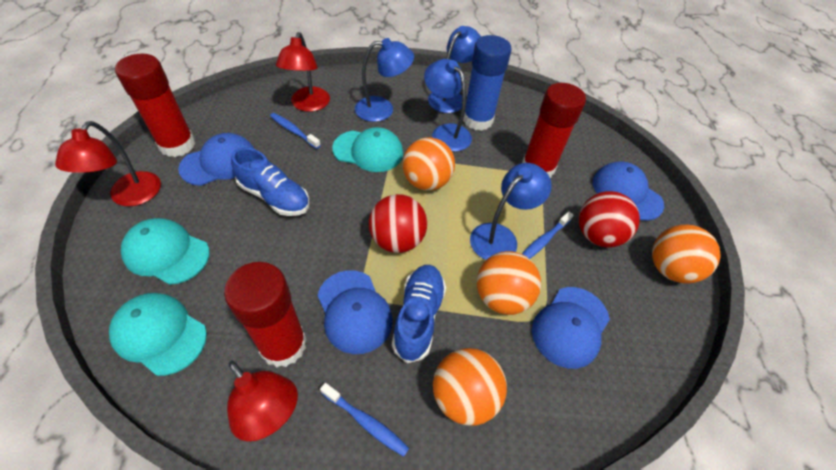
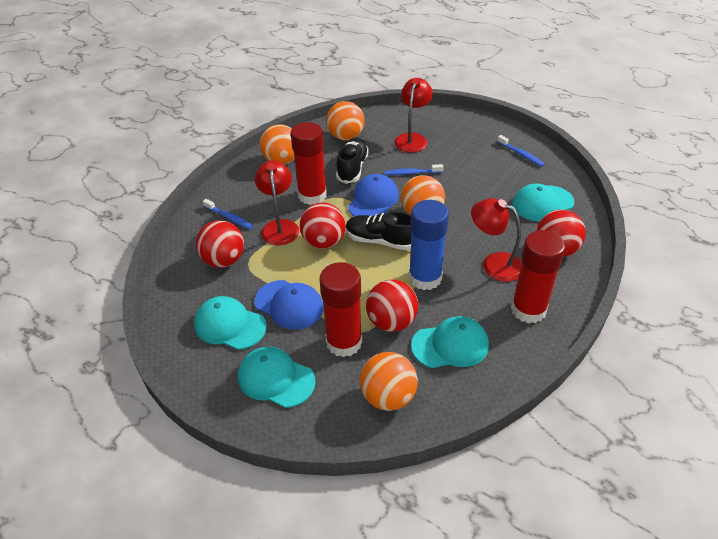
black shoe: 0 -> 2
blue cap: 4 -> 2
blue lamp: 4 -> 0
blue shoe: 2 -> 0
red ball: 2 -> 4
turquoise cap: 3 -> 4

